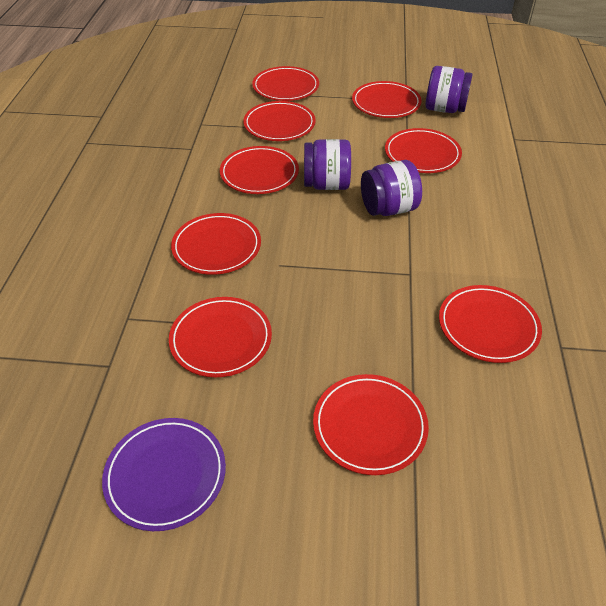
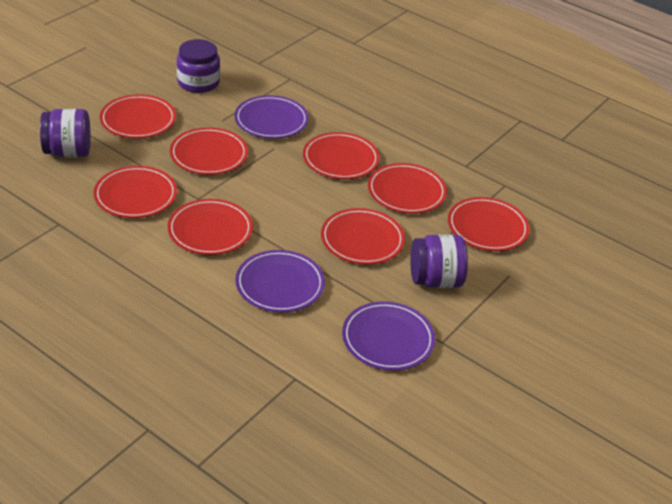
purple plate: 1 -> 3
red plate: 9 -> 8

